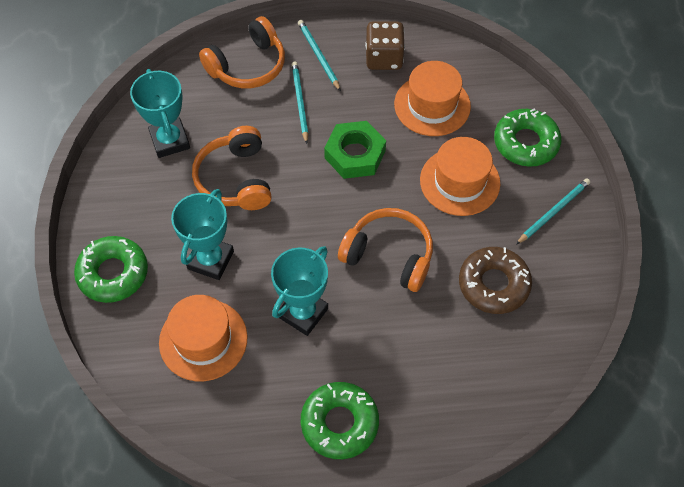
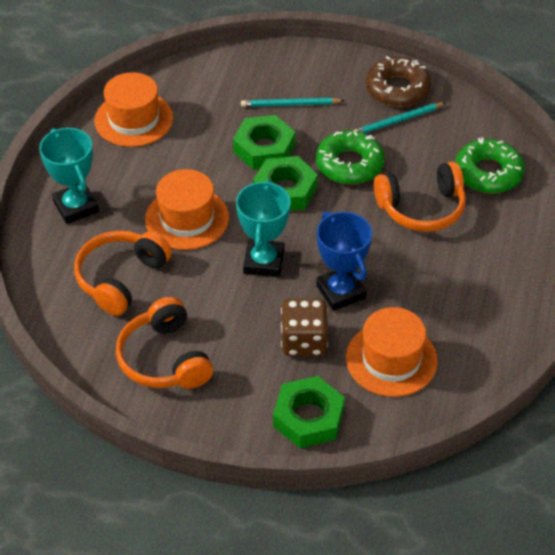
blue trophy: 0 -> 1
green donut: 3 -> 2
green nut: 1 -> 3
turquoise pencil: 3 -> 2
turquoise trophy: 3 -> 2

